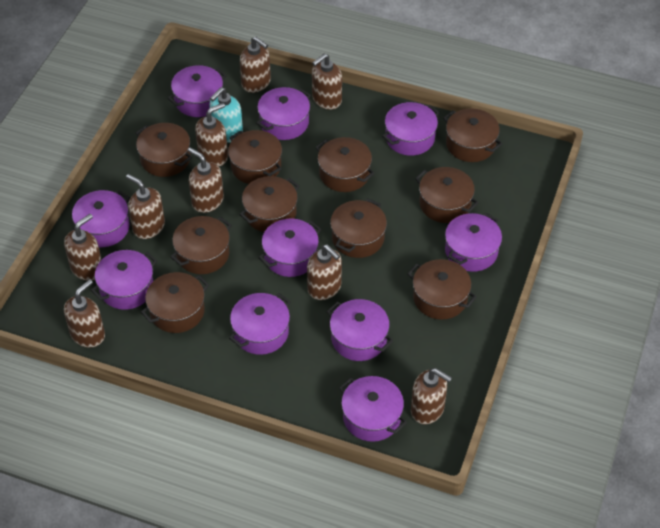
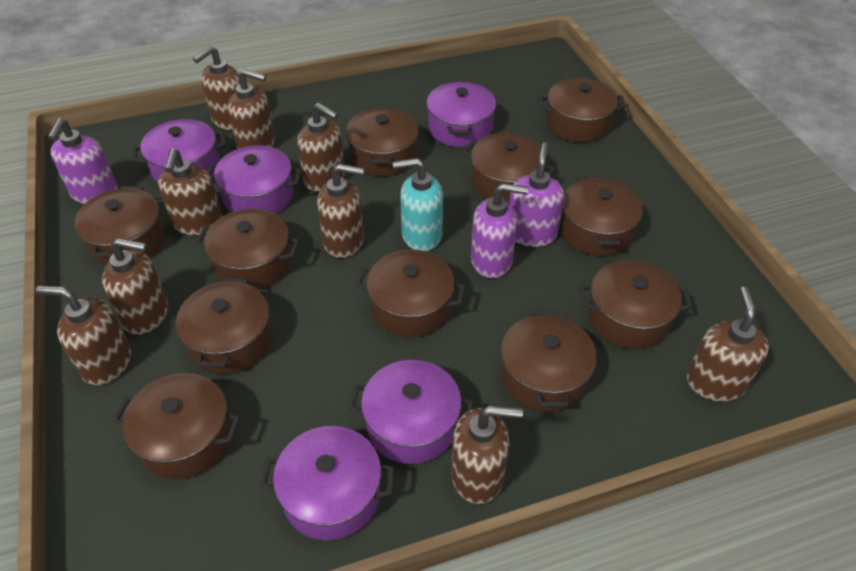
brown pot: 10 -> 11
purple pot: 10 -> 5
purple soap dispenser: 0 -> 3

